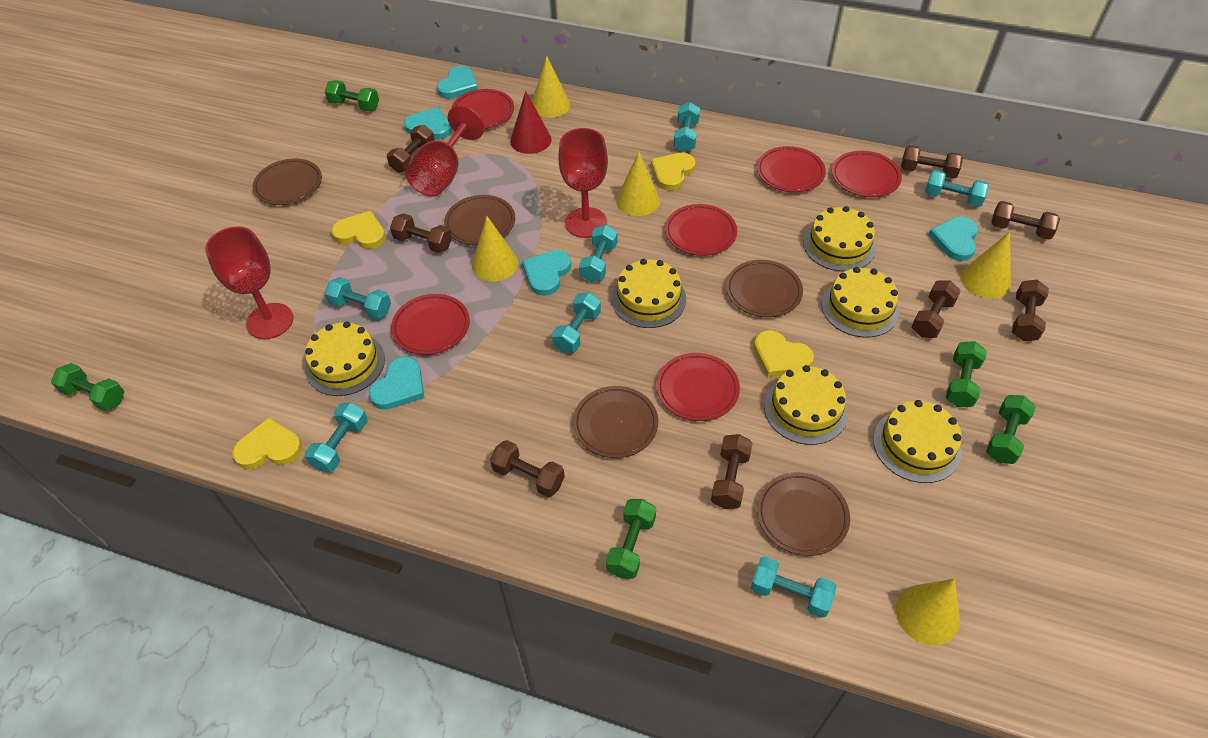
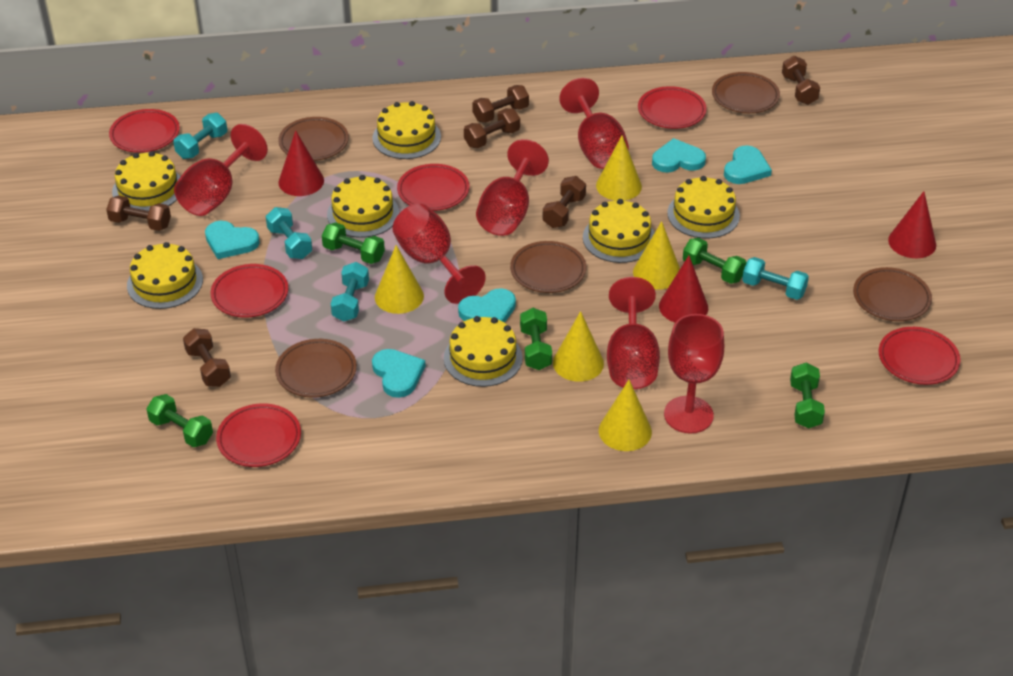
brown dumbbell: 8 -> 6
red cone: 1 -> 3
red goblet: 3 -> 6
turquoise dumbbell: 7 -> 4
yellow cake: 6 -> 7
yellow heart: 4 -> 0

